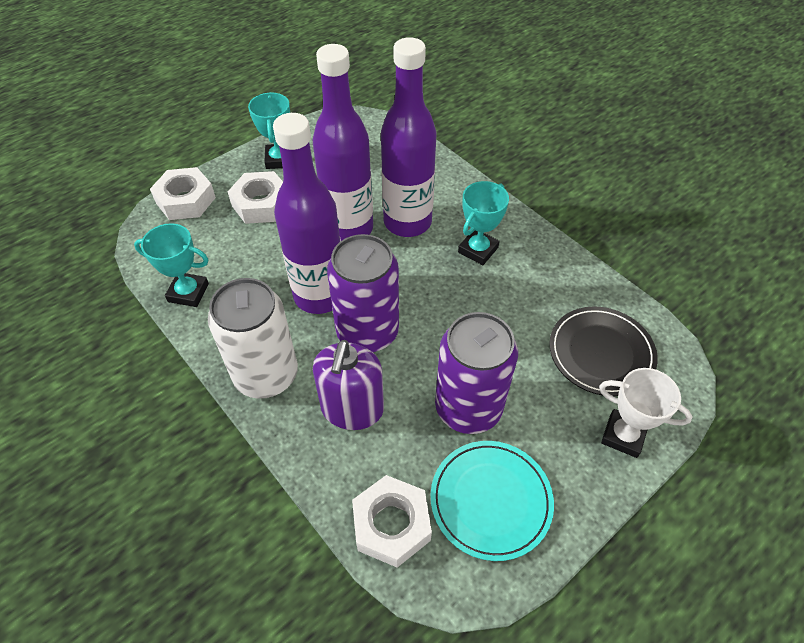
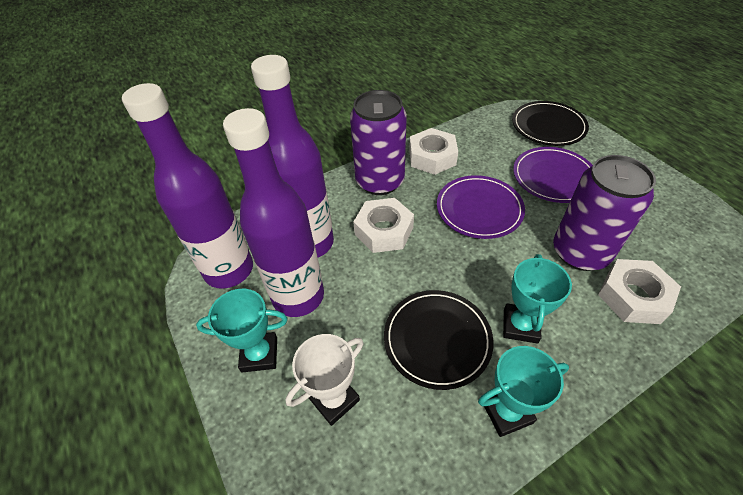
black plate: 1 -> 2
purple plate: 0 -> 2
purple soap dispenser: 1 -> 0
turquoise plate: 1 -> 0
white can: 1 -> 0

